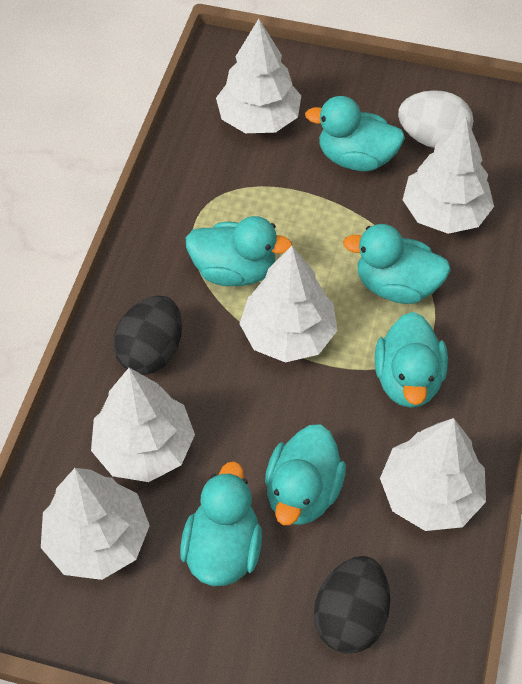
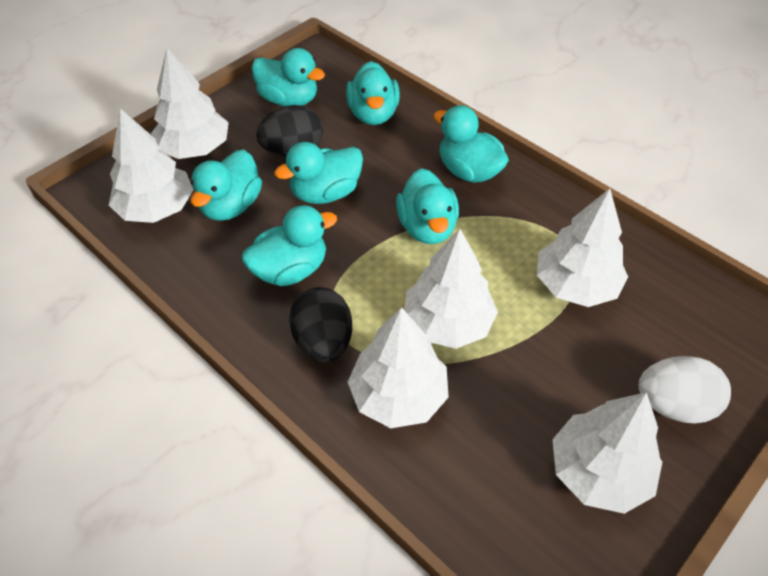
turquoise duck: 6 -> 7

